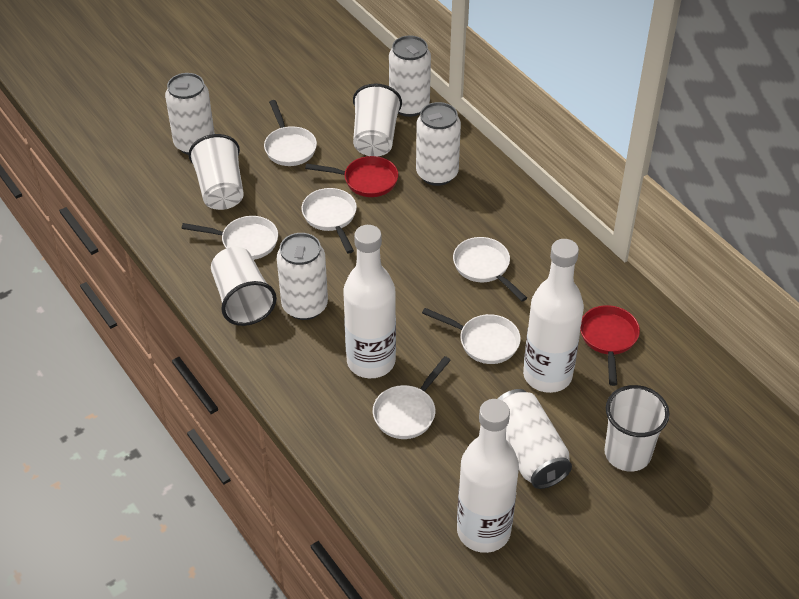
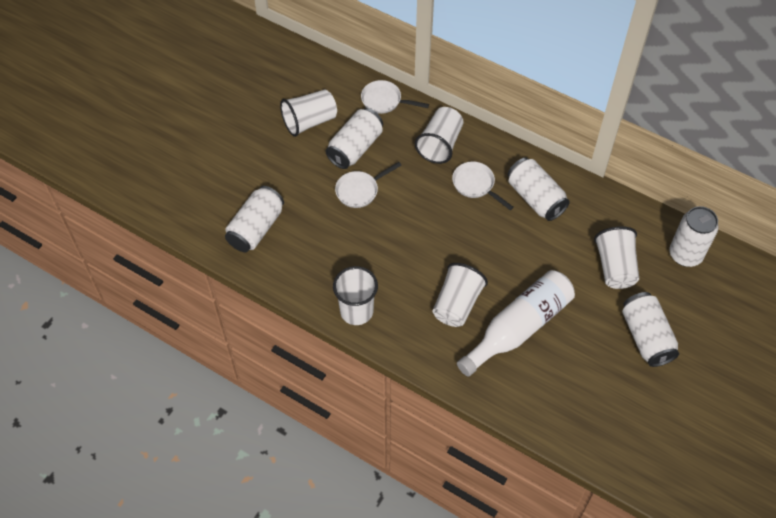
red pan: 2 -> 0
white bottle: 3 -> 1
white cup: 4 -> 5
white pan: 6 -> 3

